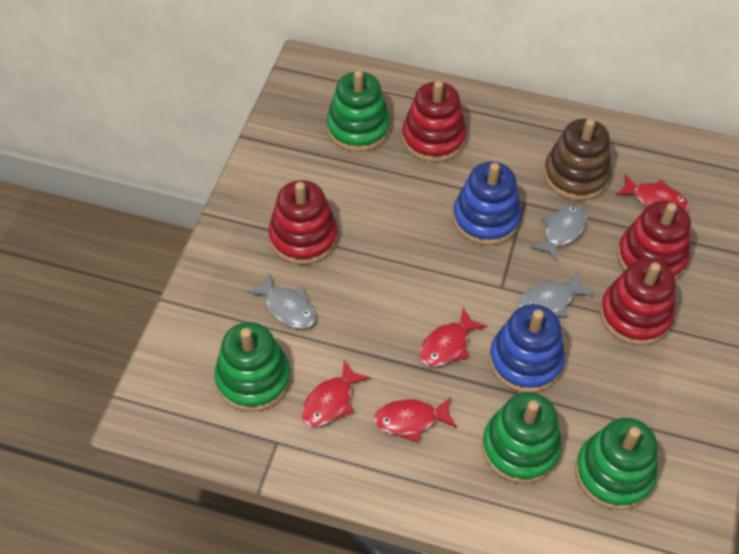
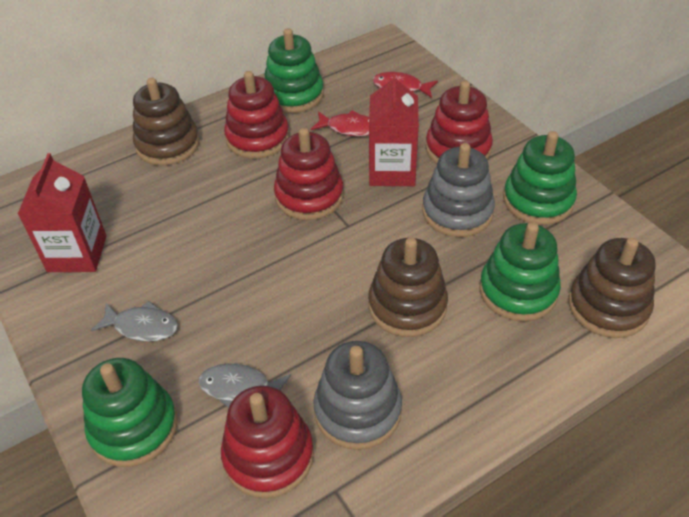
blue stacking toy: 2 -> 0
brown stacking toy: 1 -> 3
grey fish: 3 -> 2
grey stacking toy: 0 -> 2
red carton: 0 -> 2
red fish: 4 -> 2

